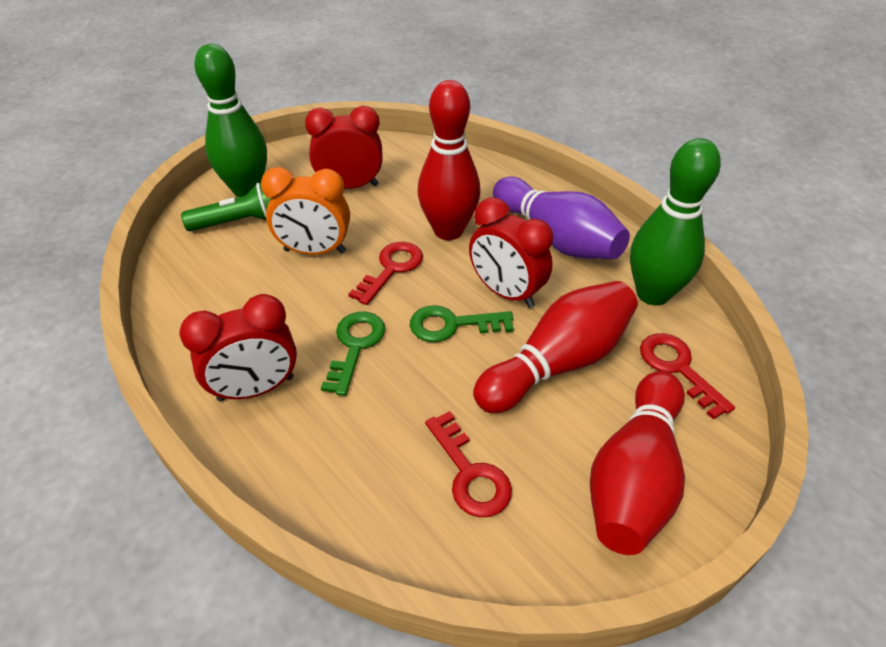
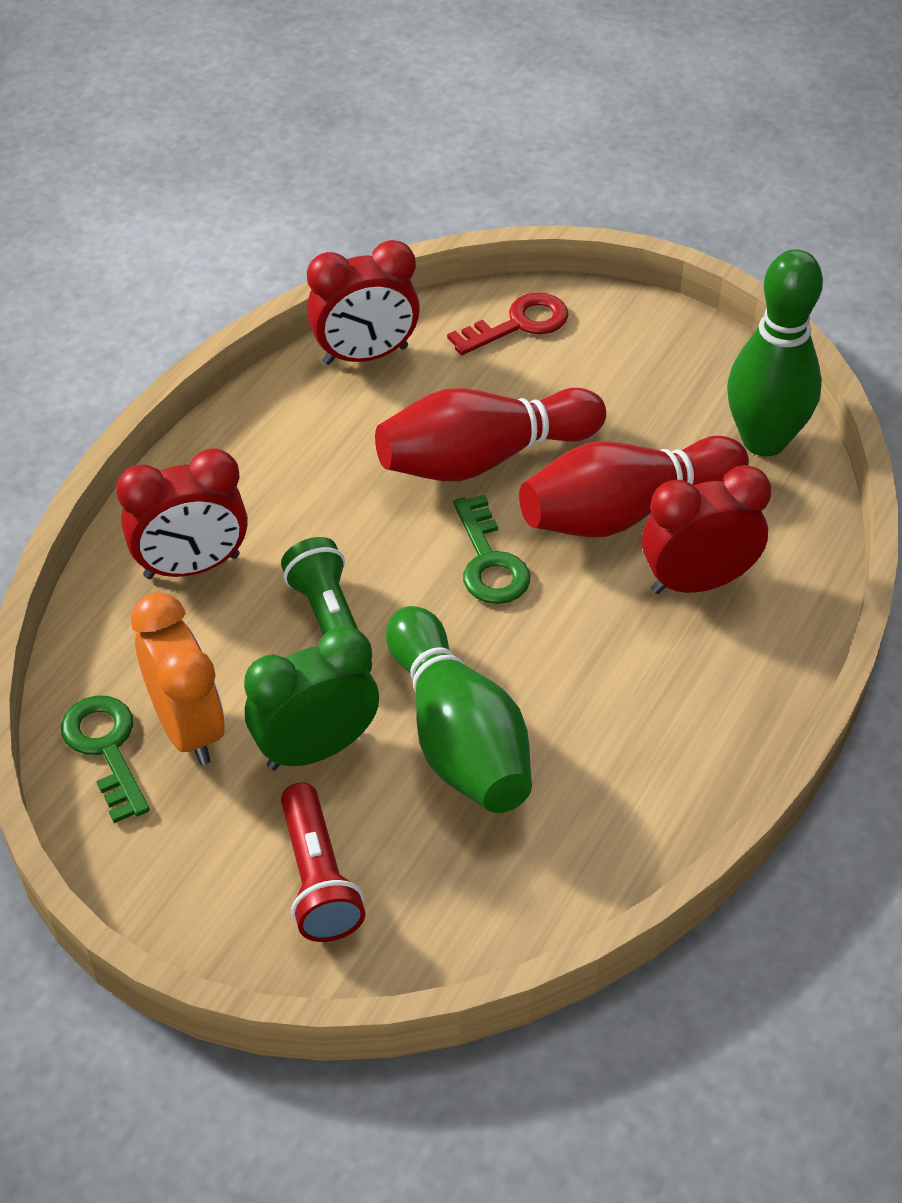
green clock: 0 -> 1
purple bowling pin: 1 -> 0
red bowling pin: 3 -> 2
red flashlight: 0 -> 1
red key: 3 -> 1

